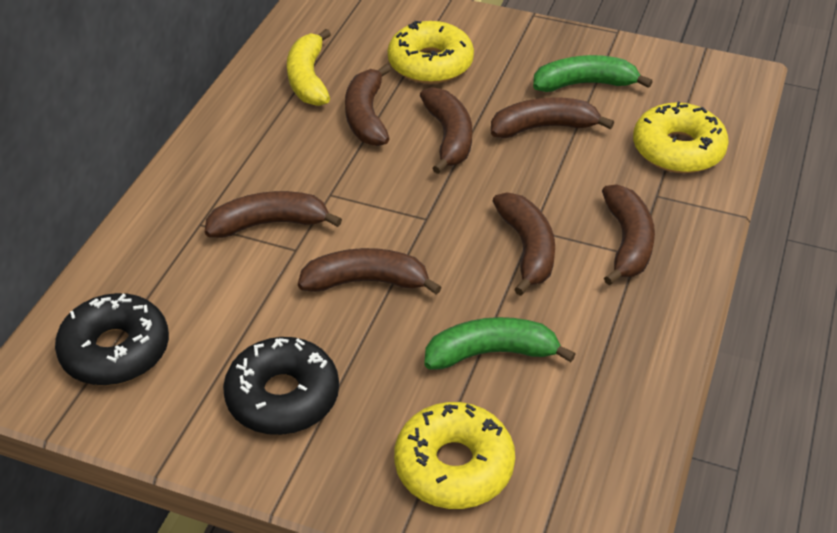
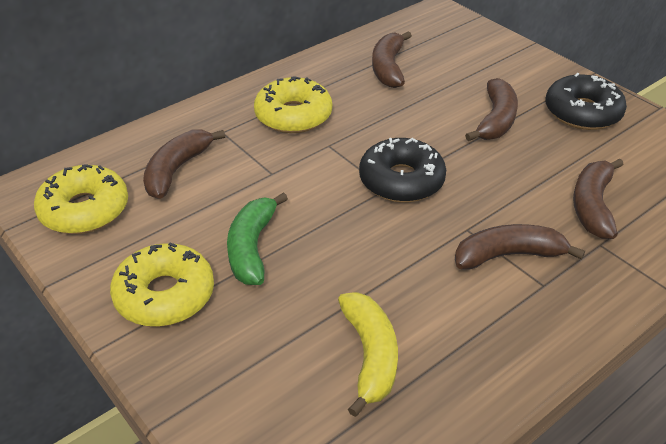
brown banana: 7 -> 5
green banana: 2 -> 1

